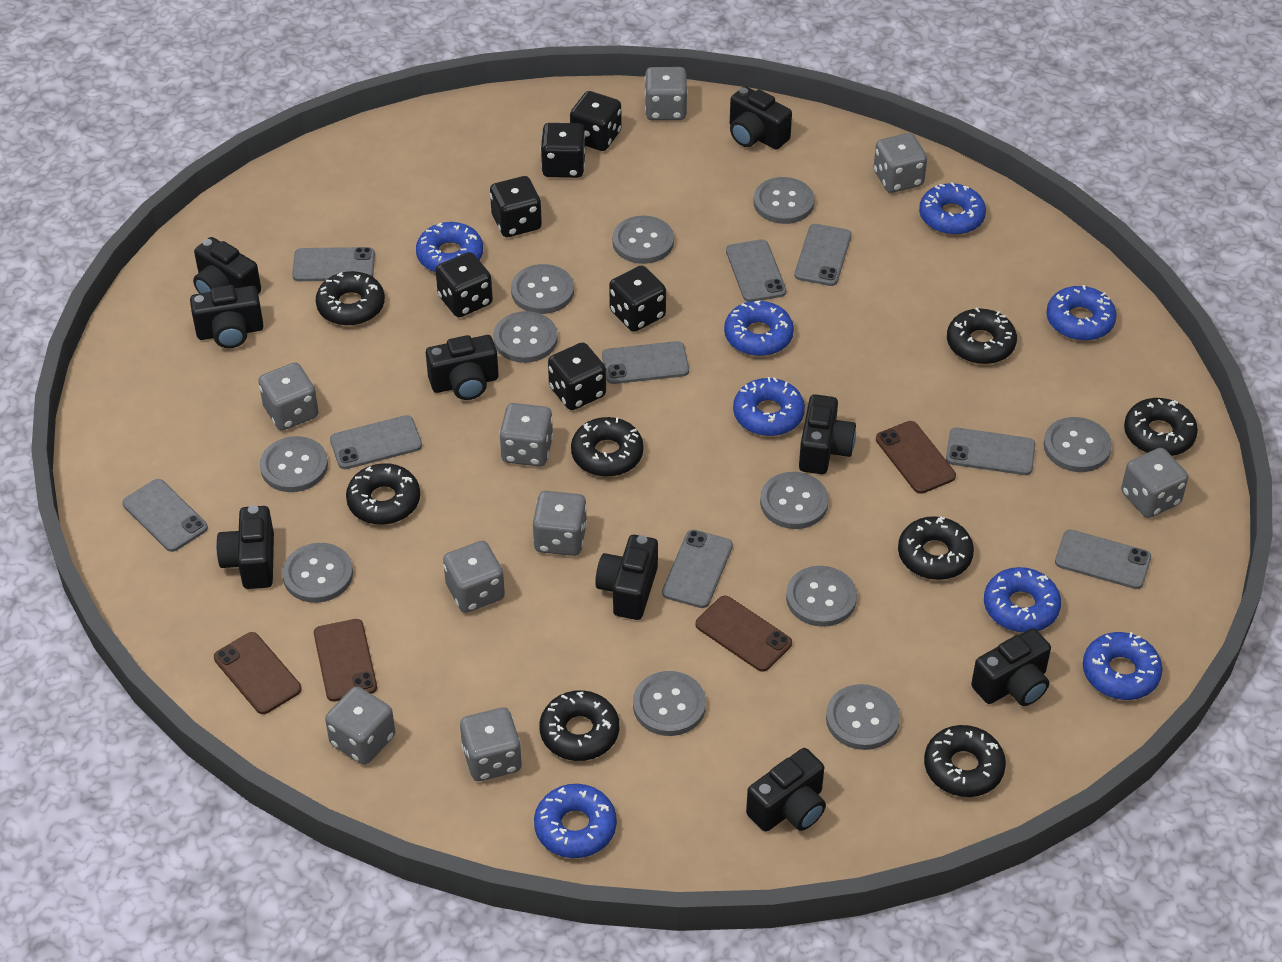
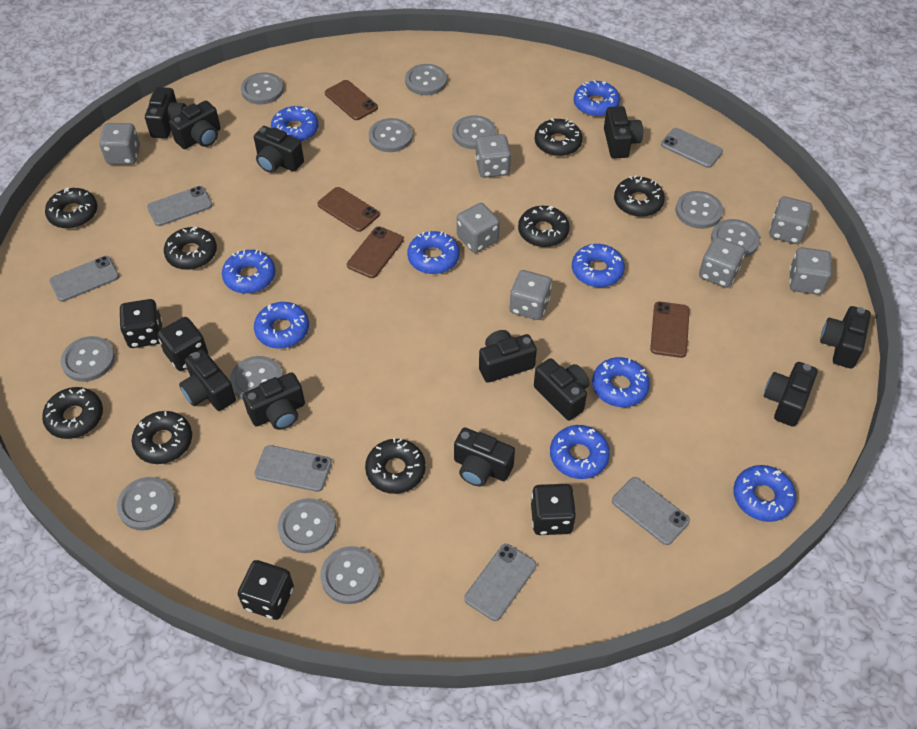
black camera: 9 -> 11
black dice: 6 -> 4
blue donut: 8 -> 9
grey dice: 9 -> 7
grey phone: 9 -> 6

